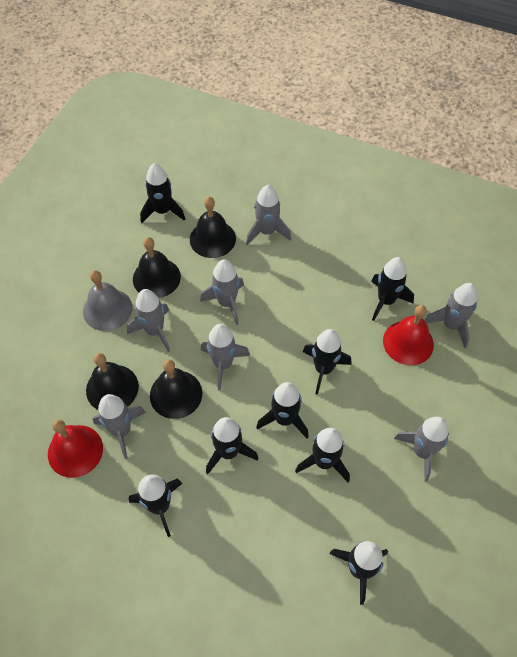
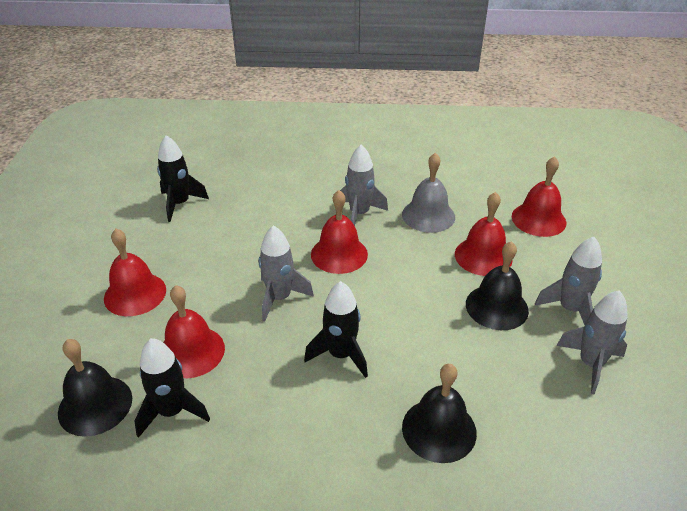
black bell: 4 -> 3
black rocket: 8 -> 3
grey rocket: 7 -> 4
red bell: 2 -> 5

